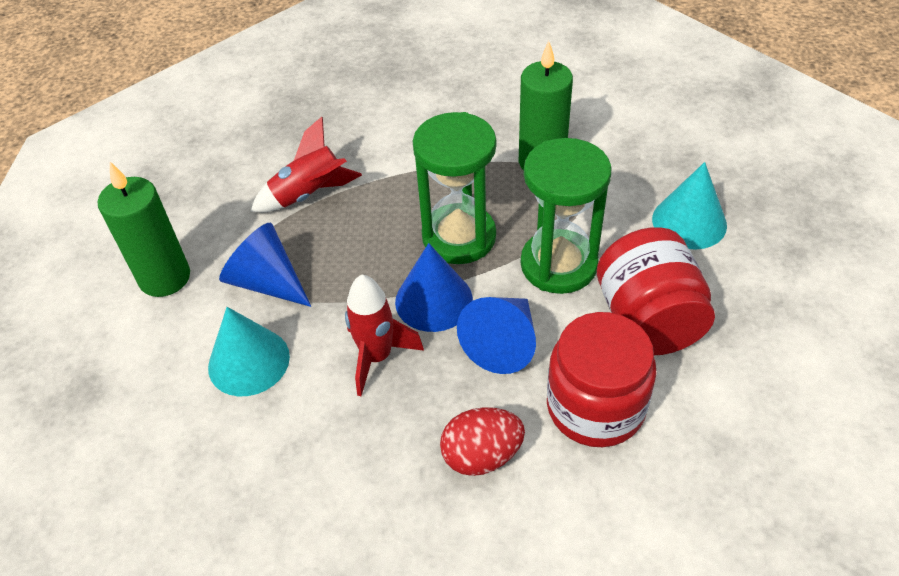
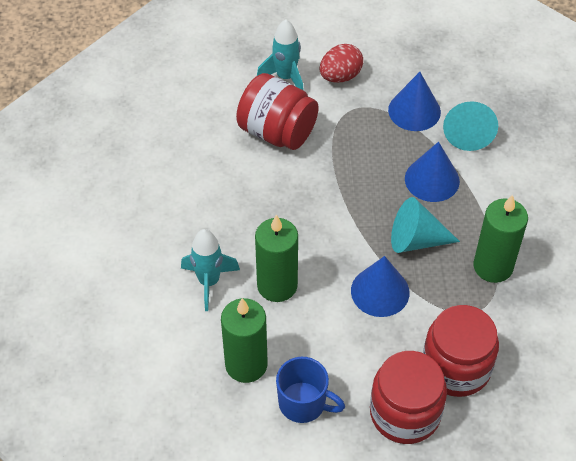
blue mug: 0 -> 1
green candle: 2 -> 3
green hourglass: 2 -> 0
red jar: 2 -> 3
red rocket: 2 -> 0
turquoise rocket: 0 -> 2

